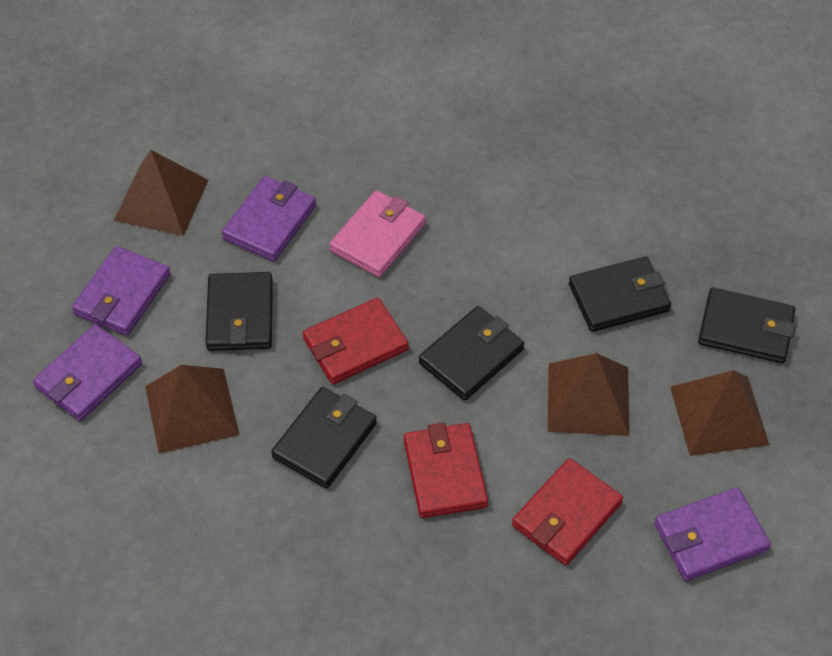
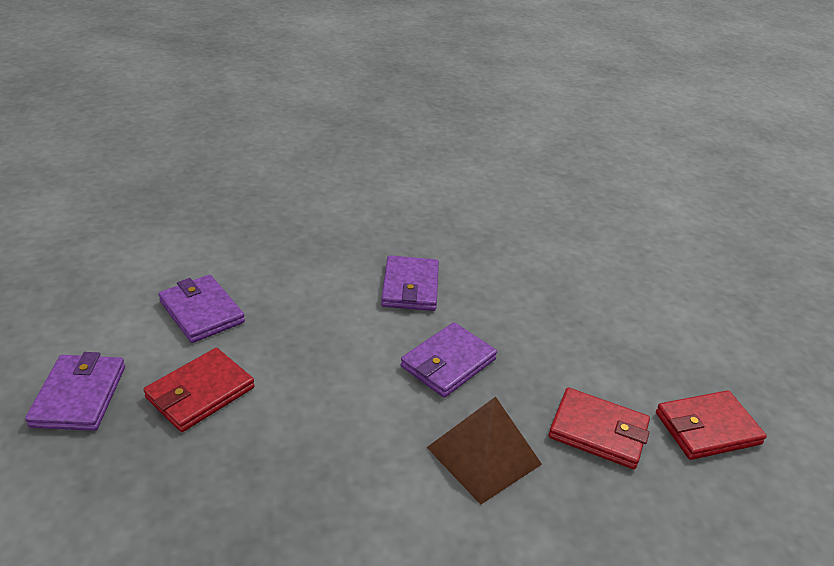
black wallet: 5 -> 0
brown pyramid: 4 -> 1
pink wallet: 1 -> 0

